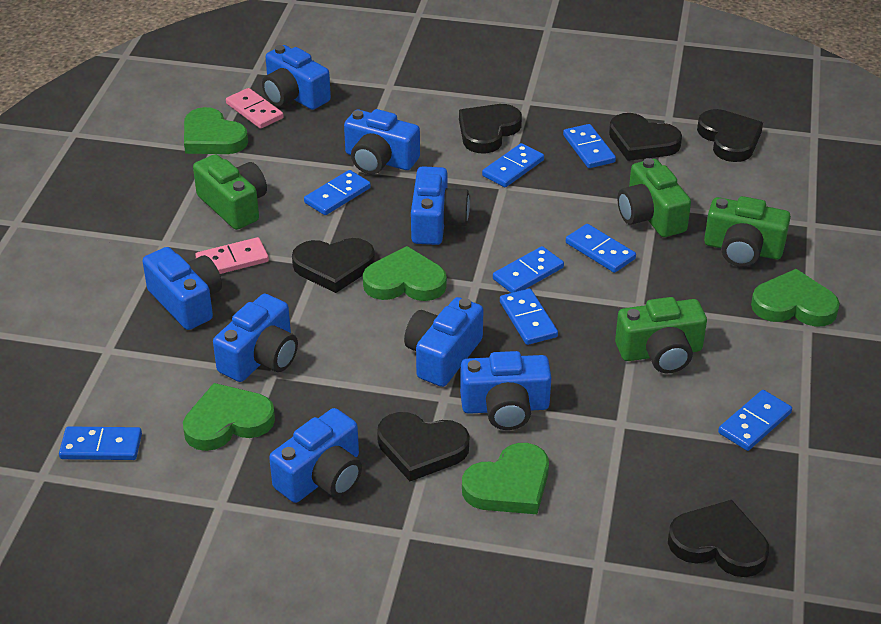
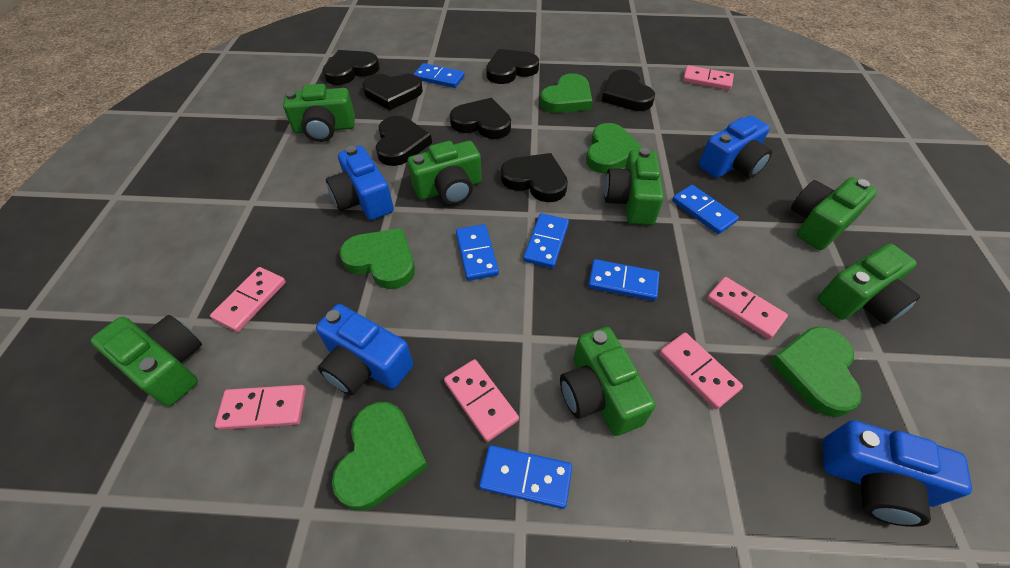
black heart: 6 -> 7
blue camera: 8 -> 4
blue domino: 8 -> 6
green camera: 4 -> 7
pink domino: 2 -> 6

